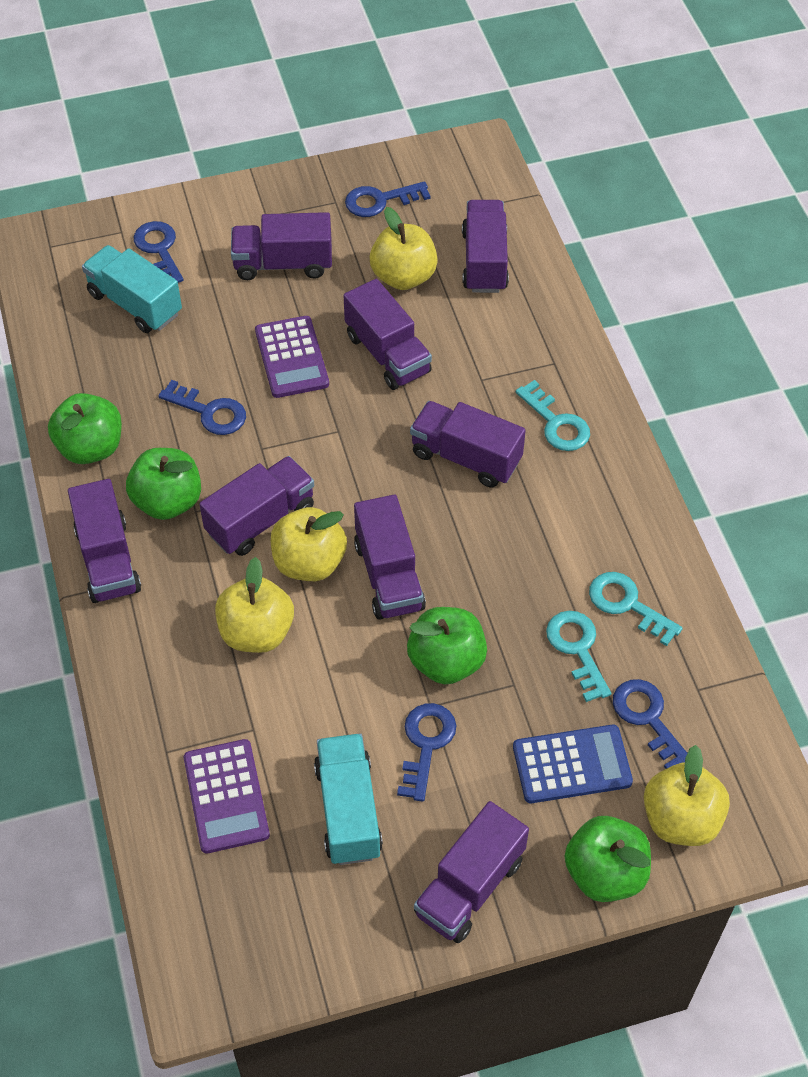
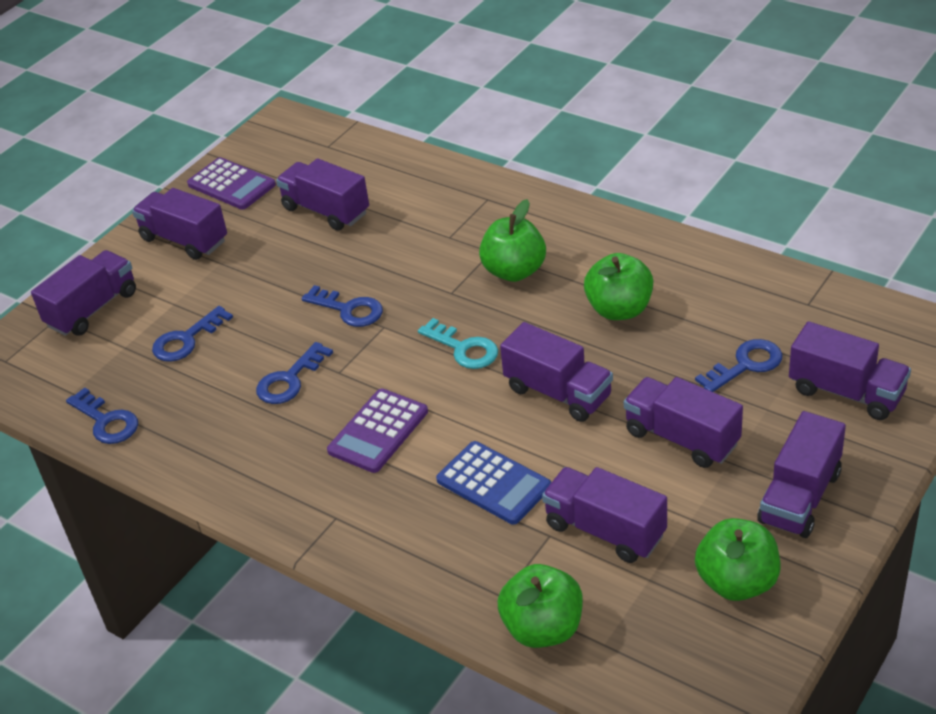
turquoise key: 3 -> 1
turquoise truck: 2 -> 0
yellow apple: 4 -> 0

